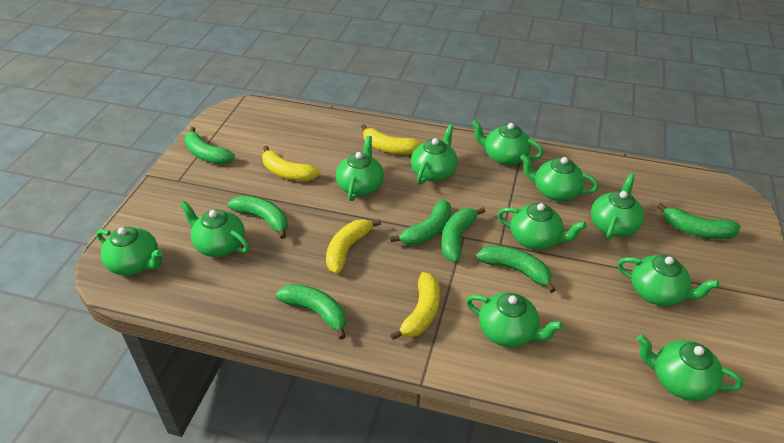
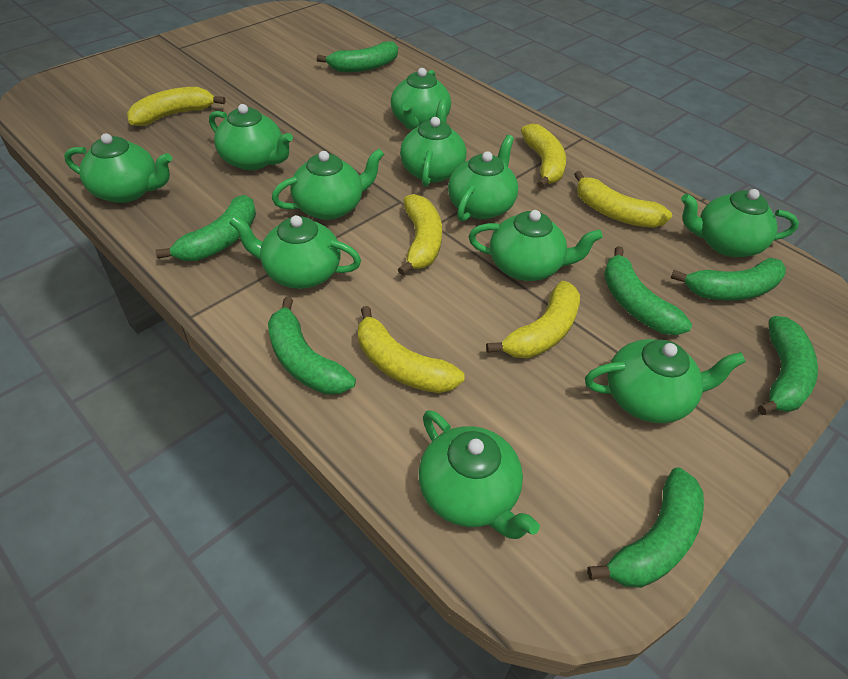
yellow banana: 4 -> 6

